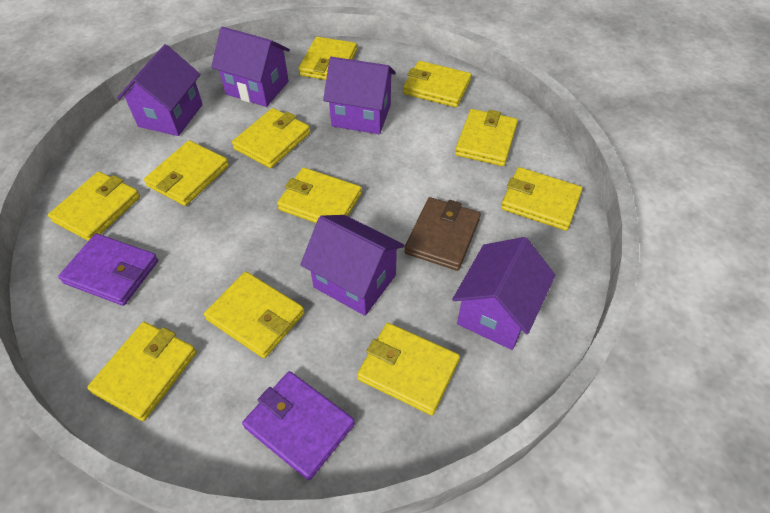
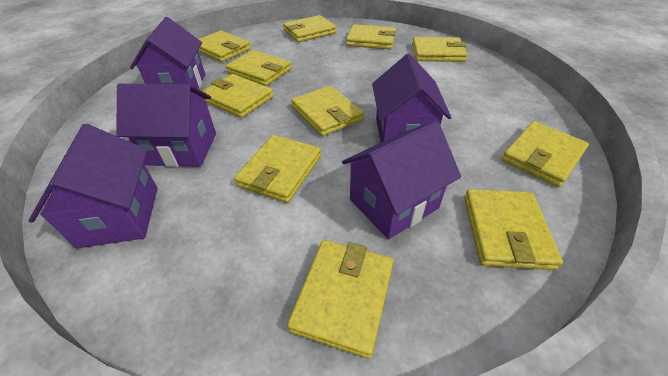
brown wallet: 1 -> 0
purple wallet: 2 -> 0

